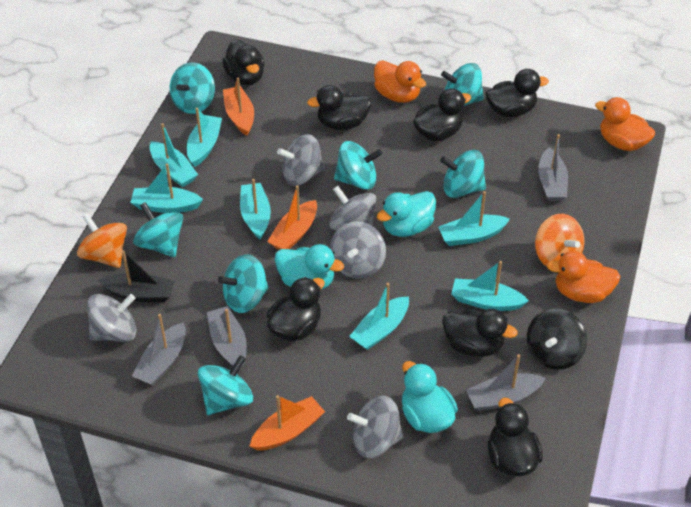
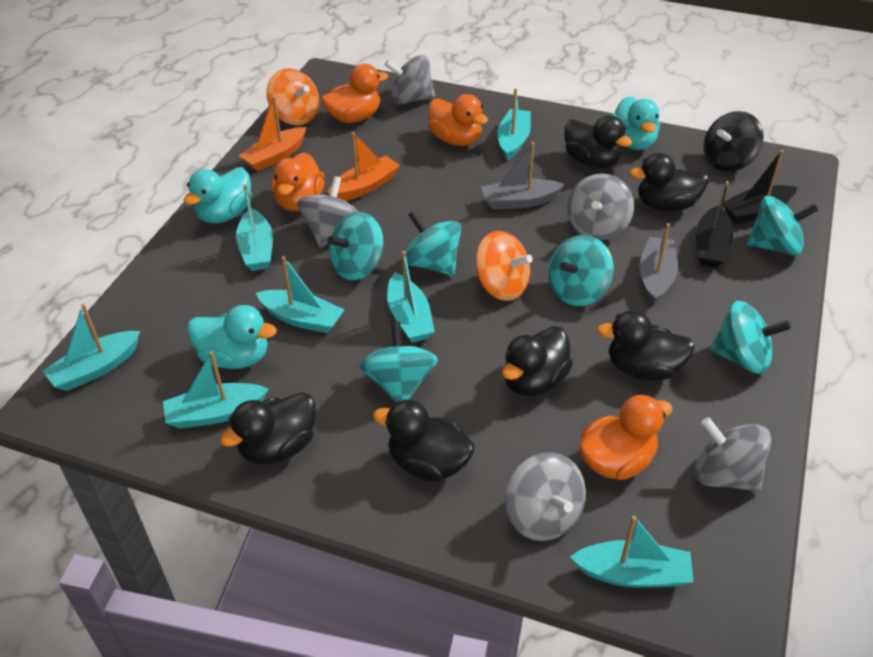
black boat: 1 -> 2
black duck: 7 -> 6
grey boat: 4 -> 2
orange boat: 3 -> 2
orange duck: 3 -> 4
turquoise spinning top: 7 -> 6

